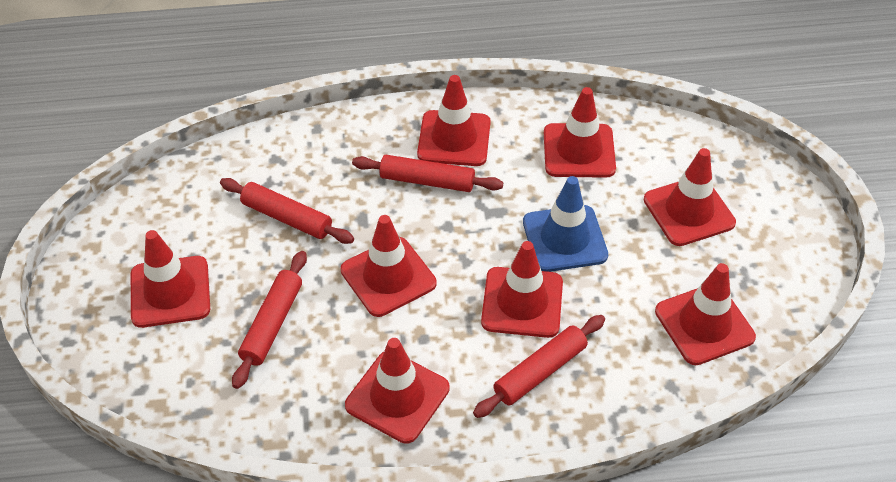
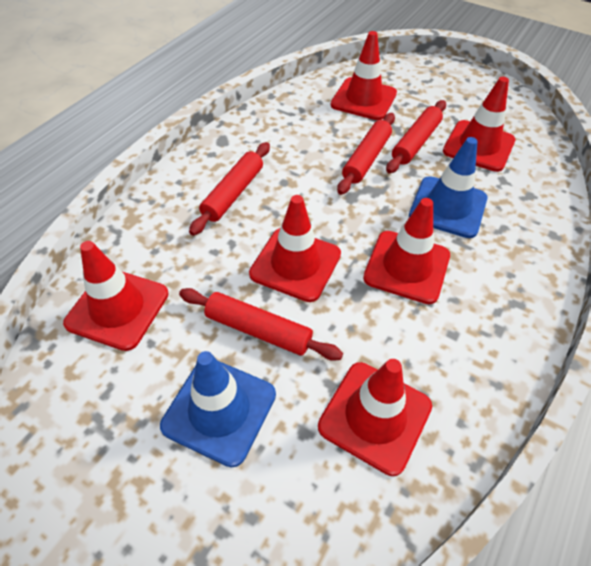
blue traffic cone: 1 -> 2
red traffic cone: 8 -> 6

